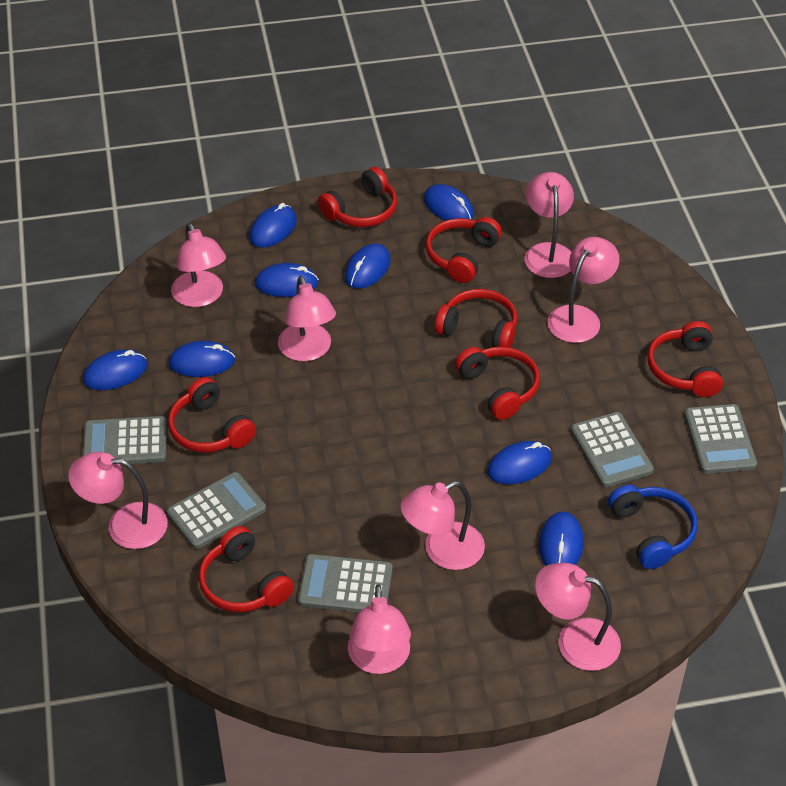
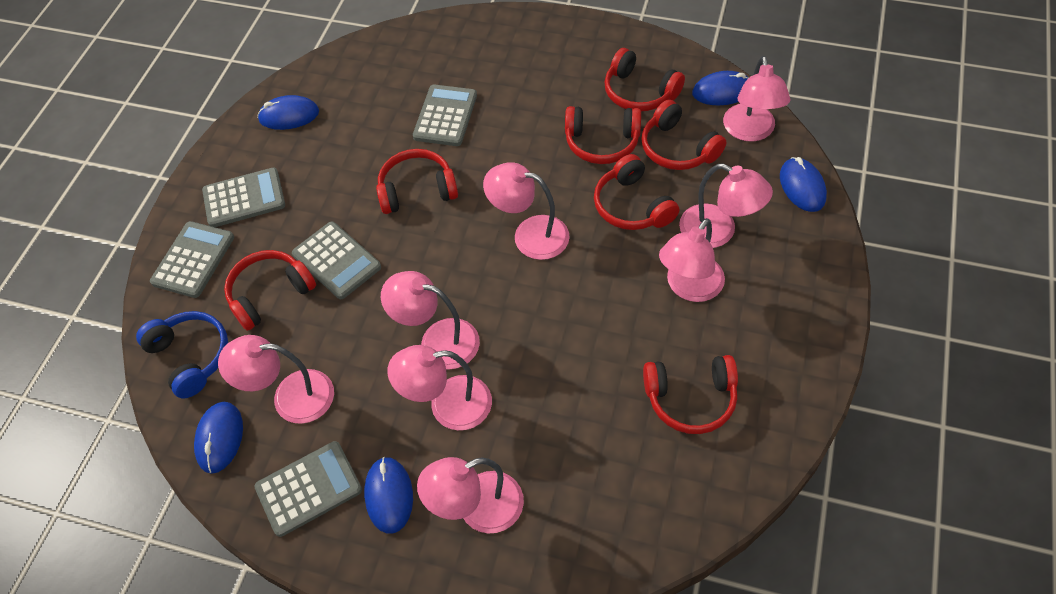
blue mouse: 8 -> 5

